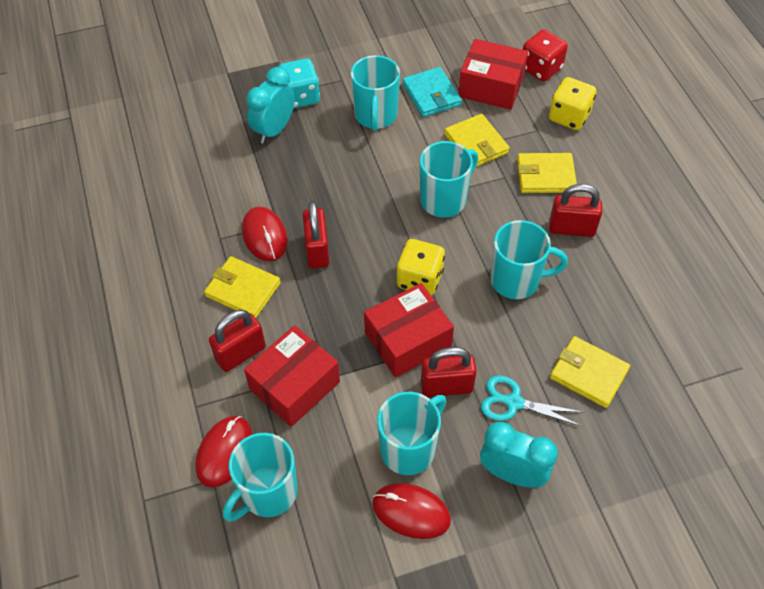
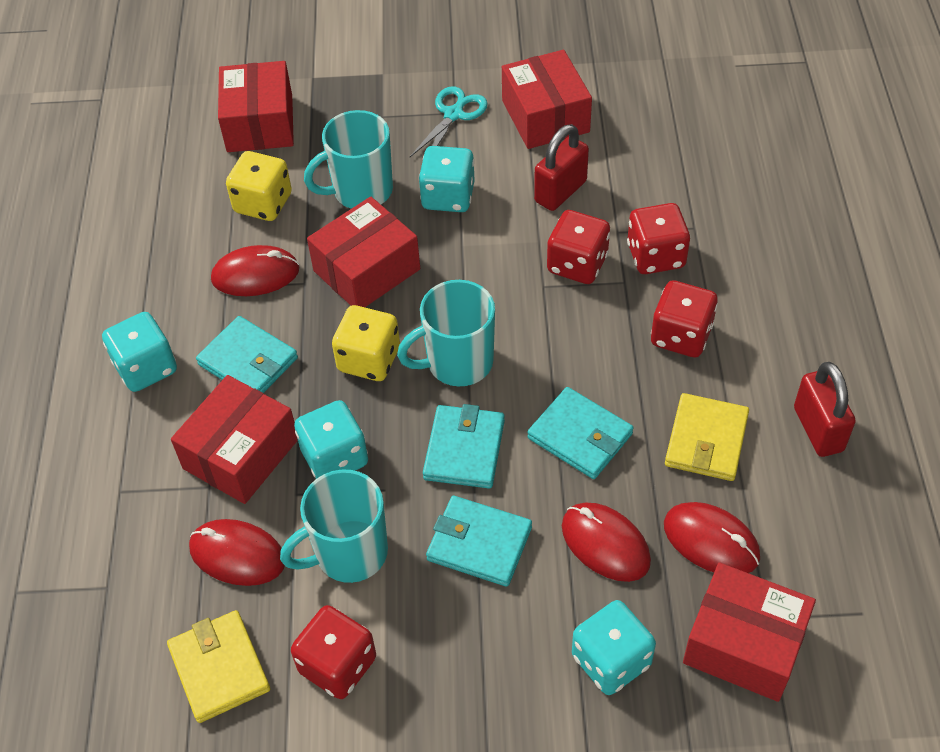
red box: 3 -> 5
red dice: 1 -> 4
red mouse: 3 -> 4
red padlock: 4 -> 2
turquoise clock: 2 -> 0
turquoise dice: 1 -> 4
turquoise mug: 5 -> 3
turquoise wallet: 1 -> 4
yellow wallet: 4 -> 2

